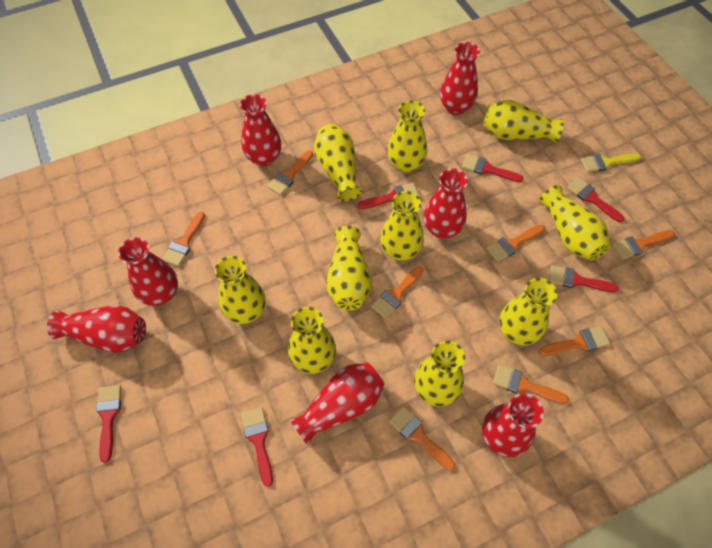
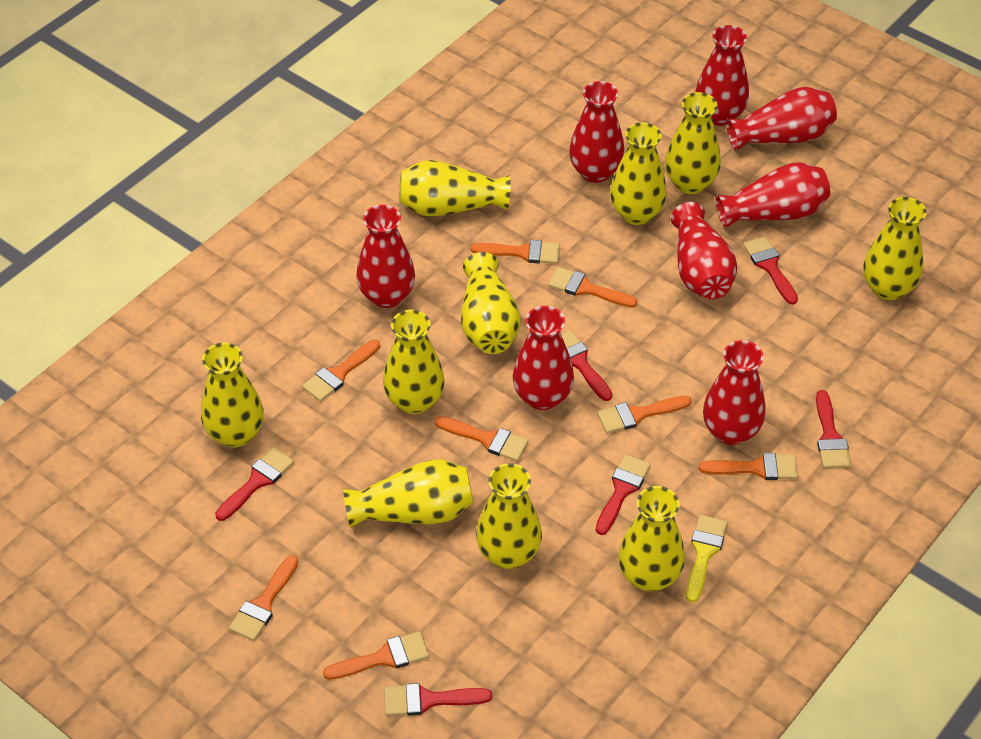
red vase: 7 -> 8

